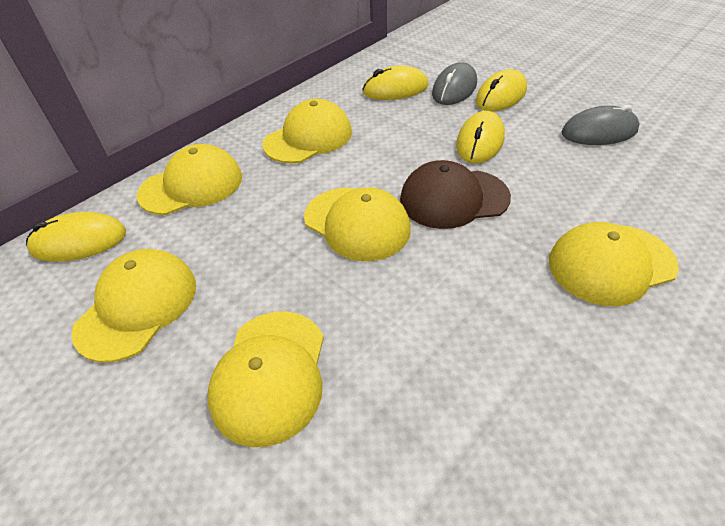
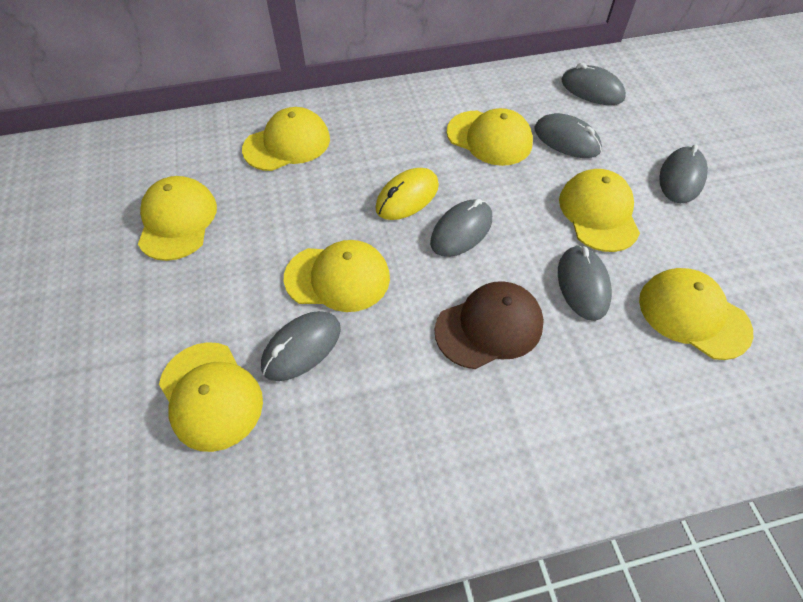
grey mouse: 2 -> 6
yellow cap: 6 -> 7
yellow mouse: 4 -> 1

